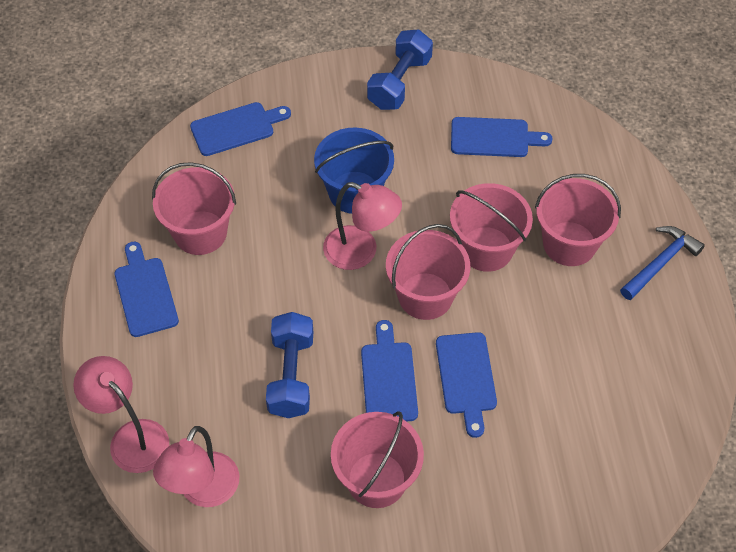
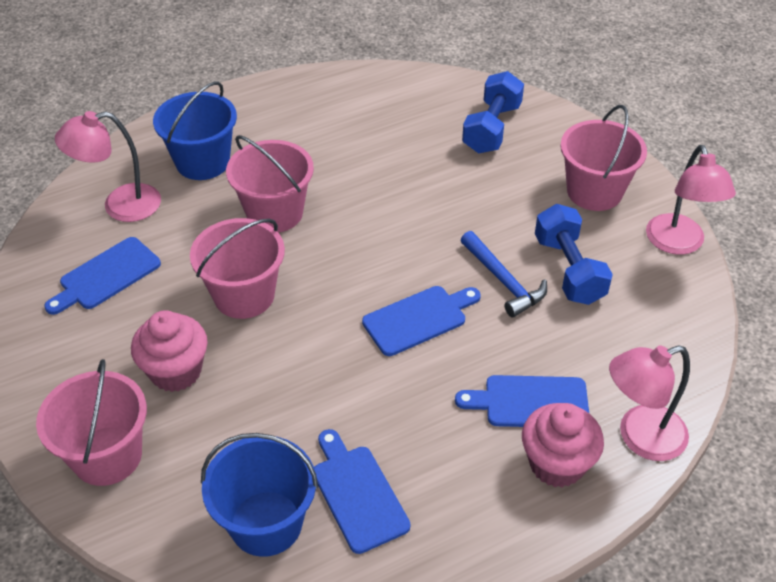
blue bucket: 1 -> 2
blue cutting board: 5 -> 4
pink bucket: 5 -> 4
pink cupcake: 0 -> 2

